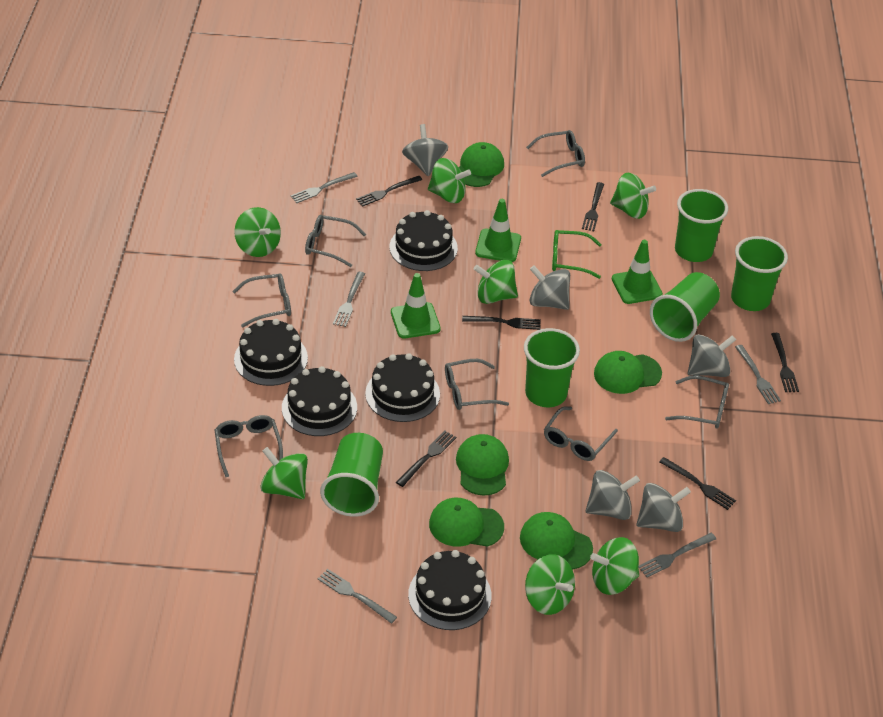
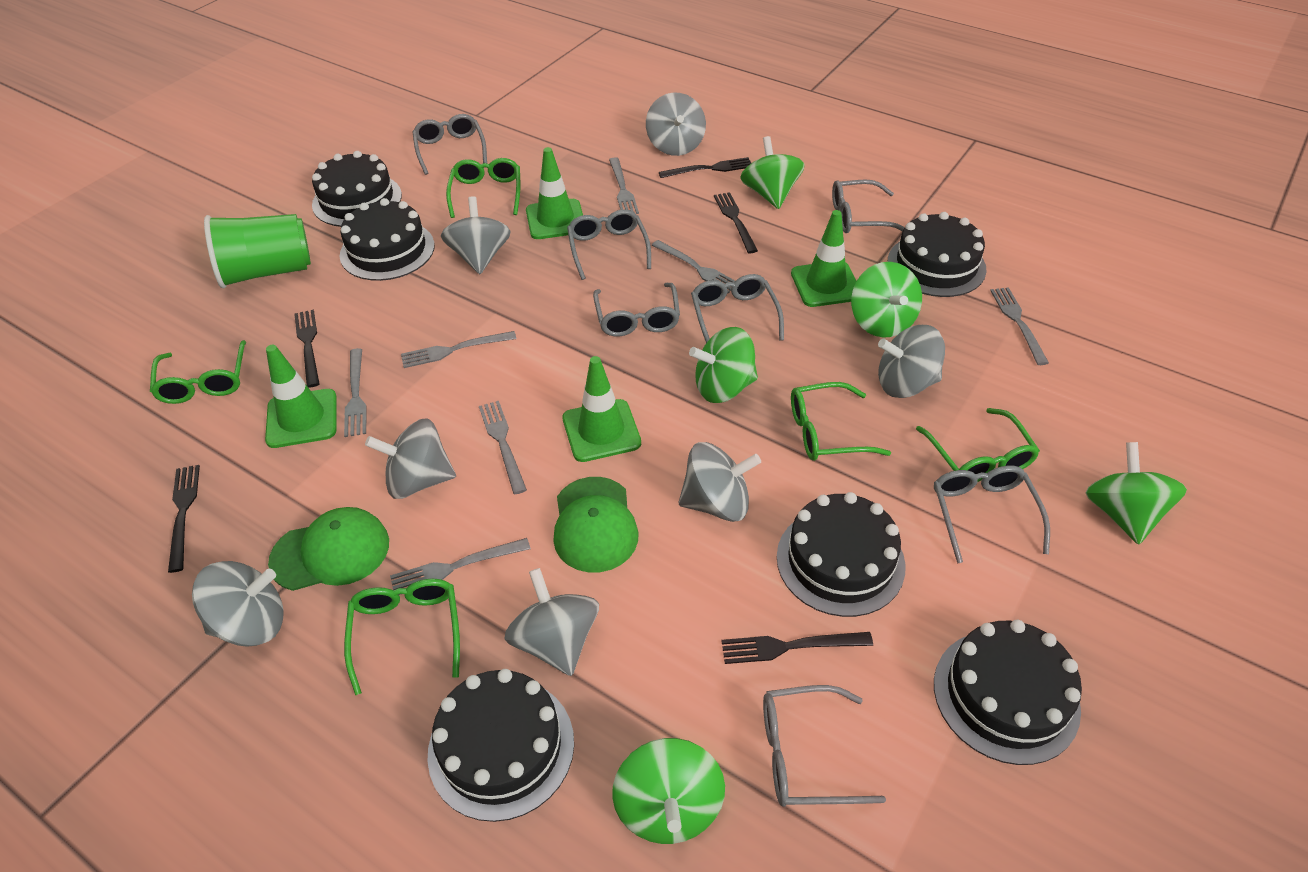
black cake: 5 -> 6
black fork: 6 -> 5
green cap: 5 -> 2
green cup: 5 -> 1
green glasses: 1 -> 5
green spinning top: 7 -> 5
green traffic cone: 3 -> 4
grey fork: 5 -> 7
grey spinning top: 5 -> 7

